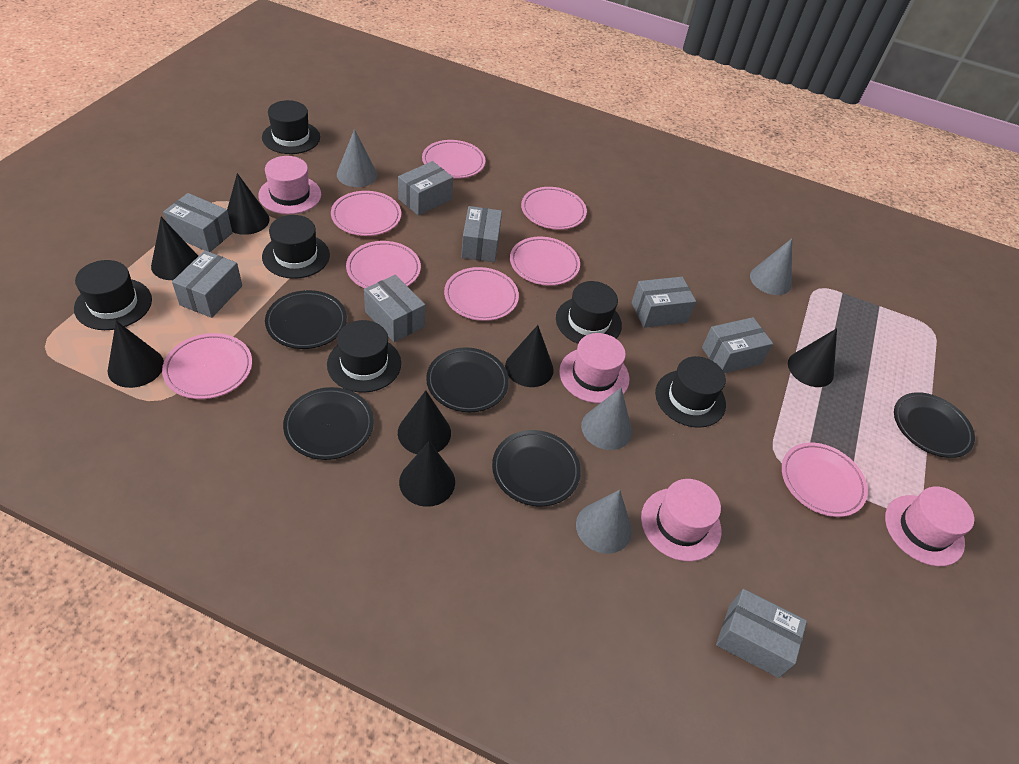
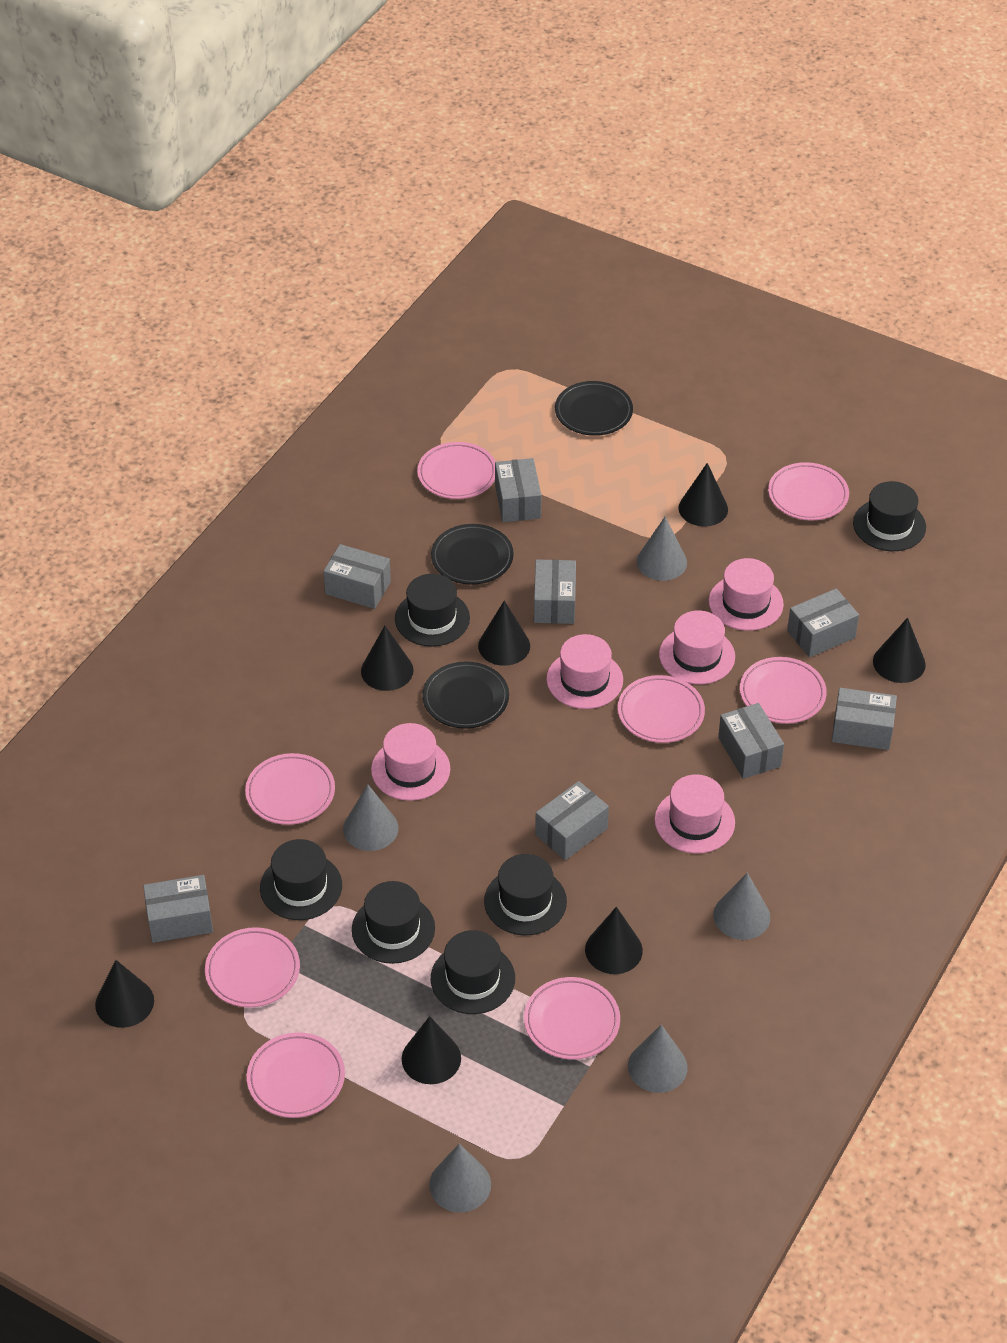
black plate: 5 -> 3
grey cone: 4 -> 5
pink hat: 4 -> 5

